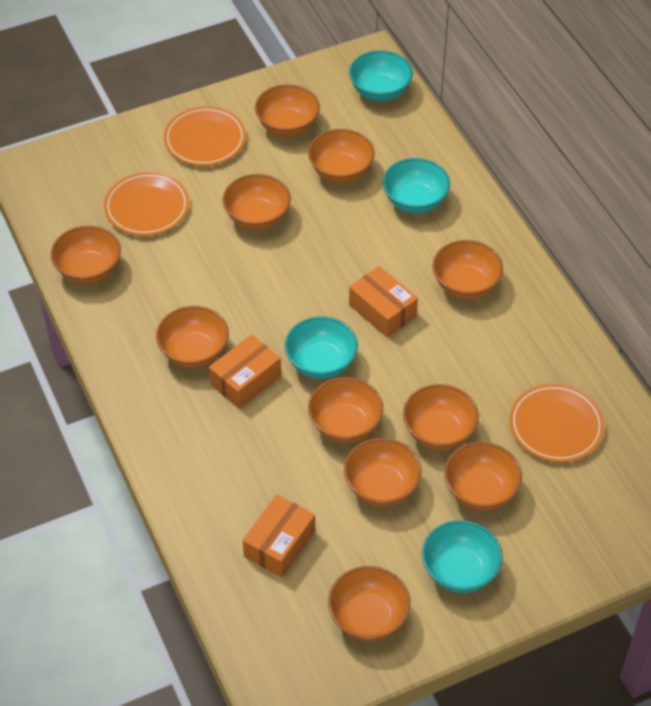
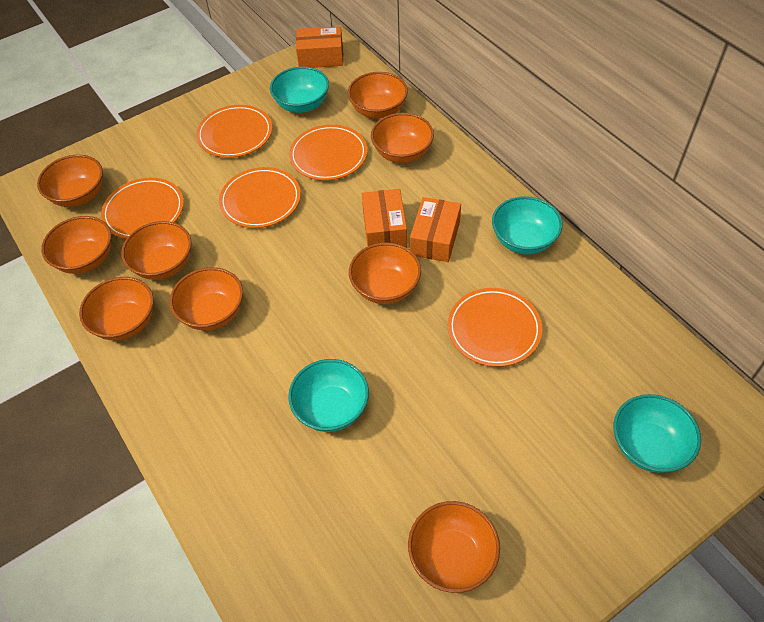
orange bowl: 11 -> 9
orange plate: 3 -> 5

